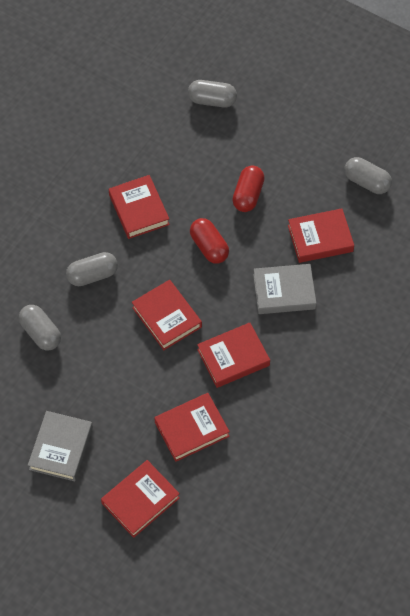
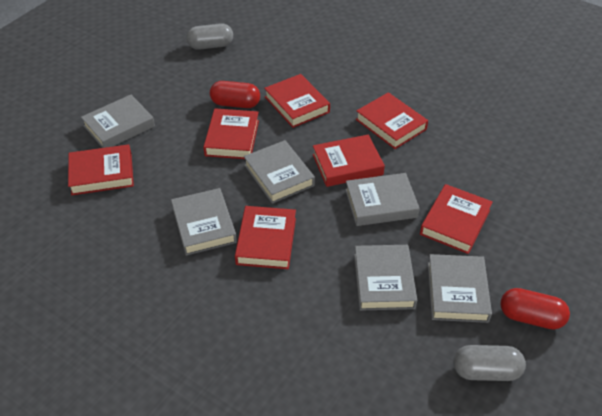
grey book: 2 -> 6
grey capsule: 4 -> 2
red book: 6 -> 7

